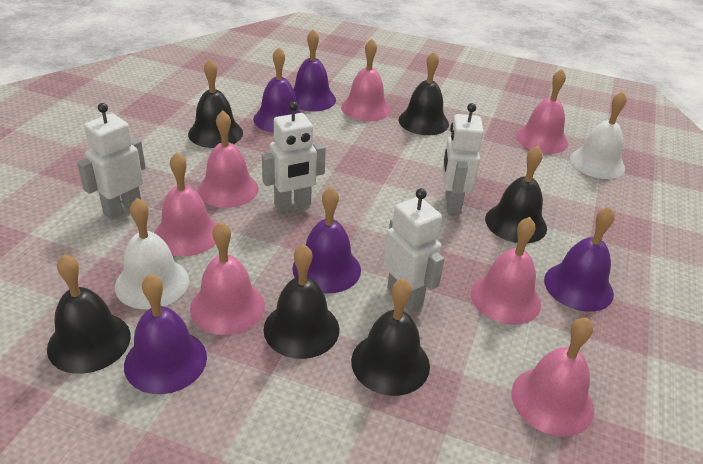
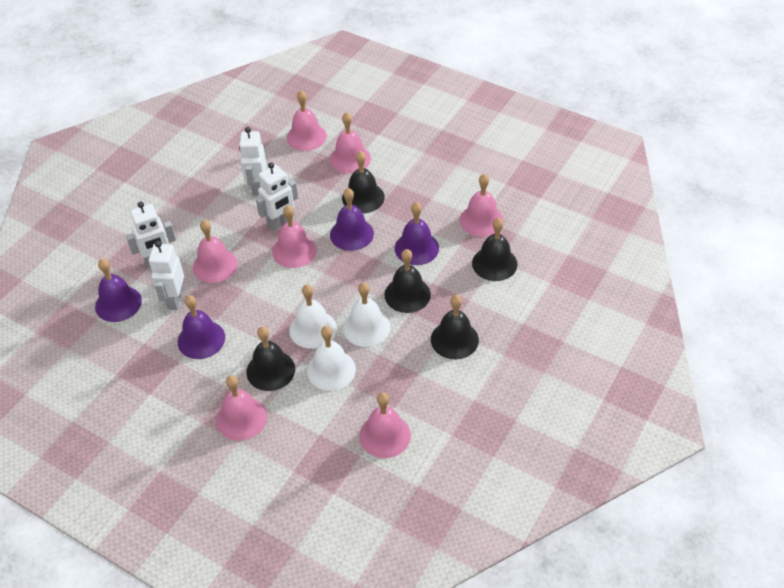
black bell: 6 -> 5
purple bell: 5 -> 4
white bell: 2 -> 3

